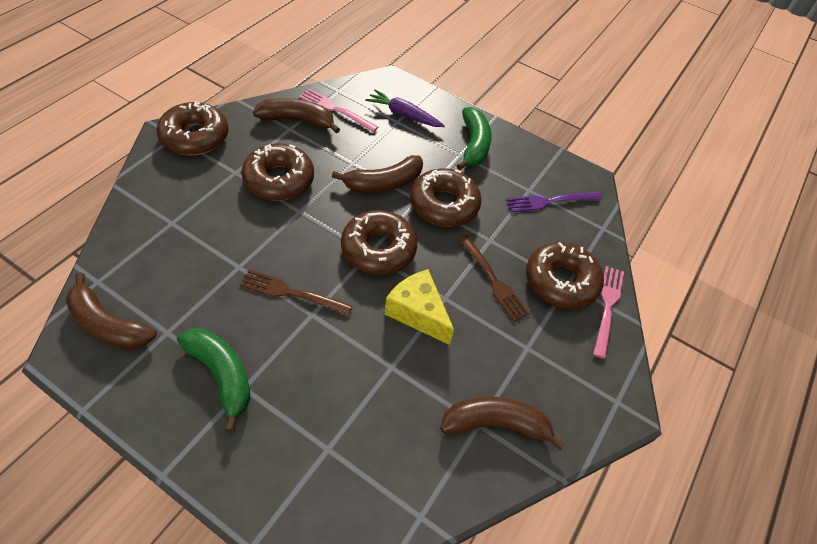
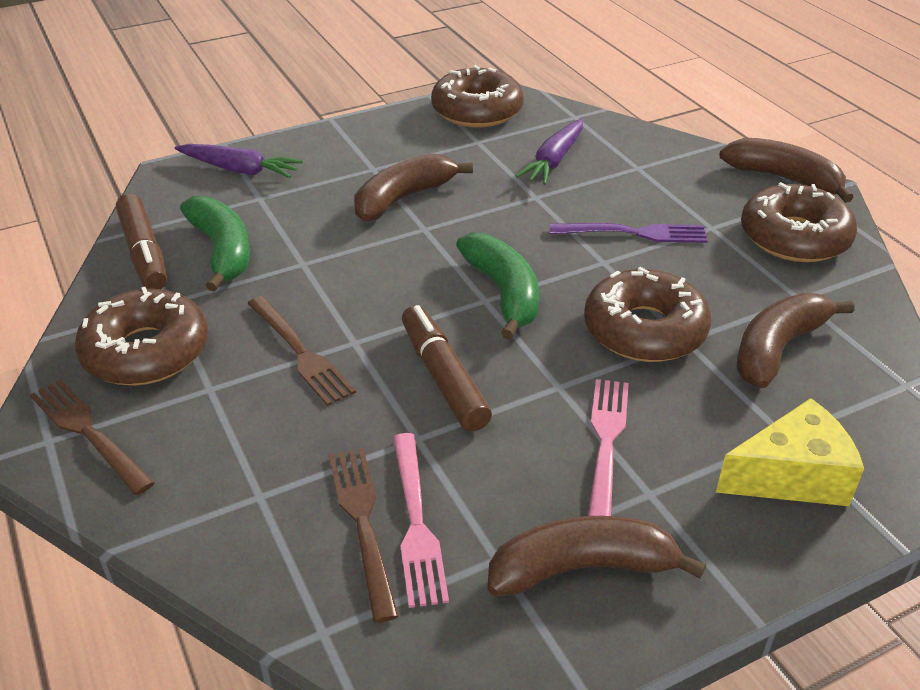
brown donut: 5 -> 4
brown fork: 2 -> 3
brown marker: 0 -> 2
purple carrot: 1 -> 2

